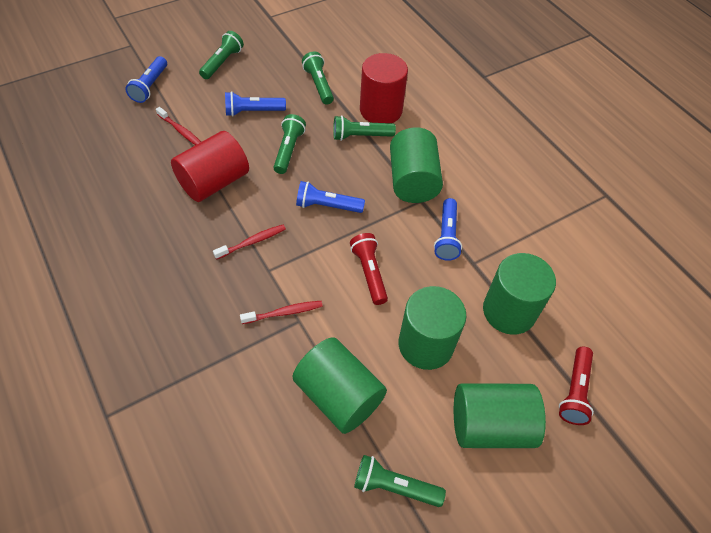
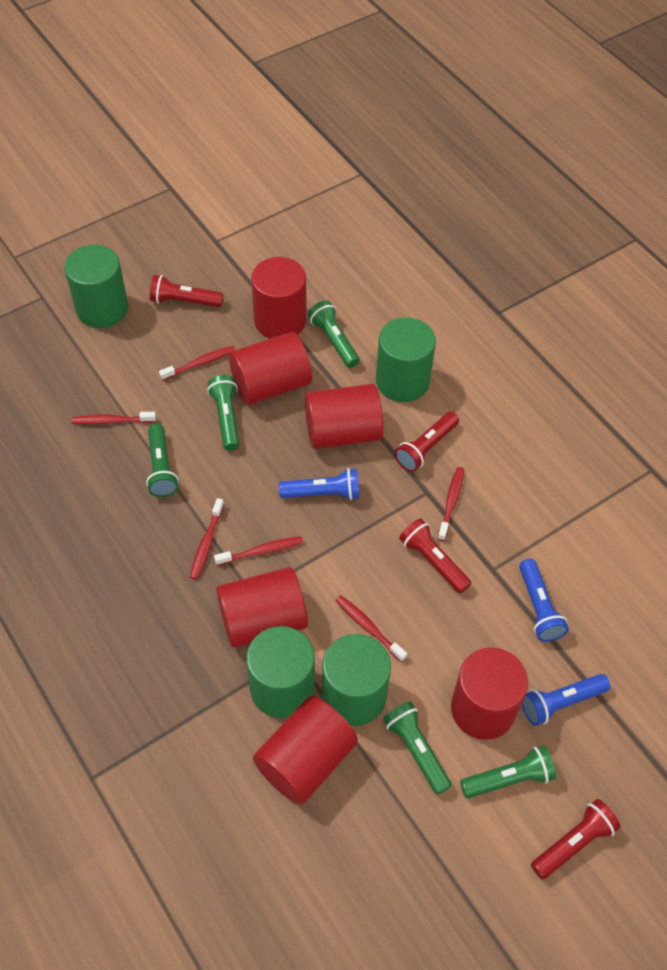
blue flashlight: 4 -> 3
green cylinder: 5 -> 4
red cylinder: 2 -> 6
red flashlight: 2 -> 4
red toothbrush: 3 -> 6

